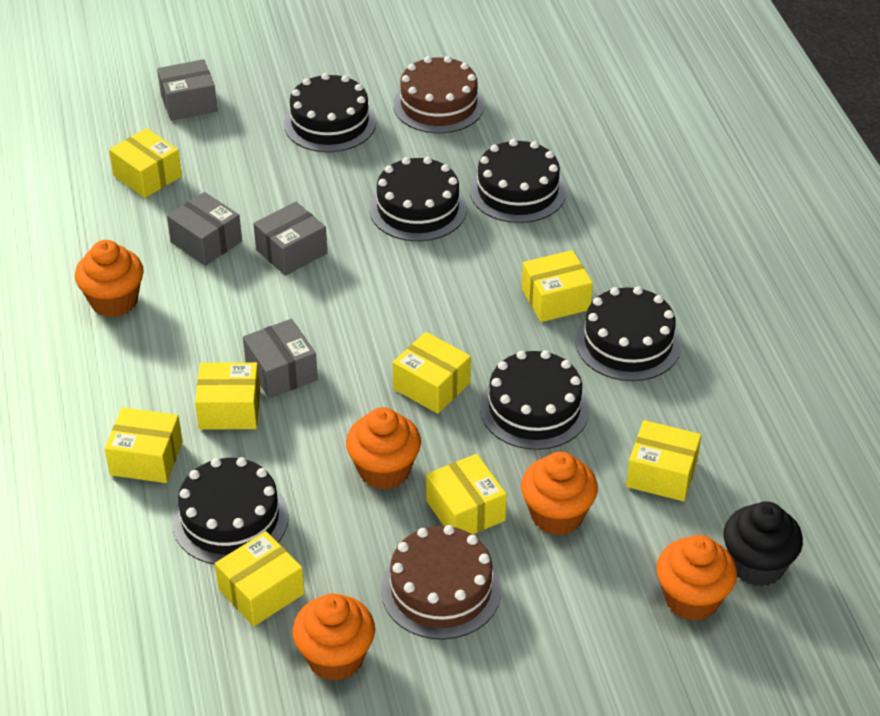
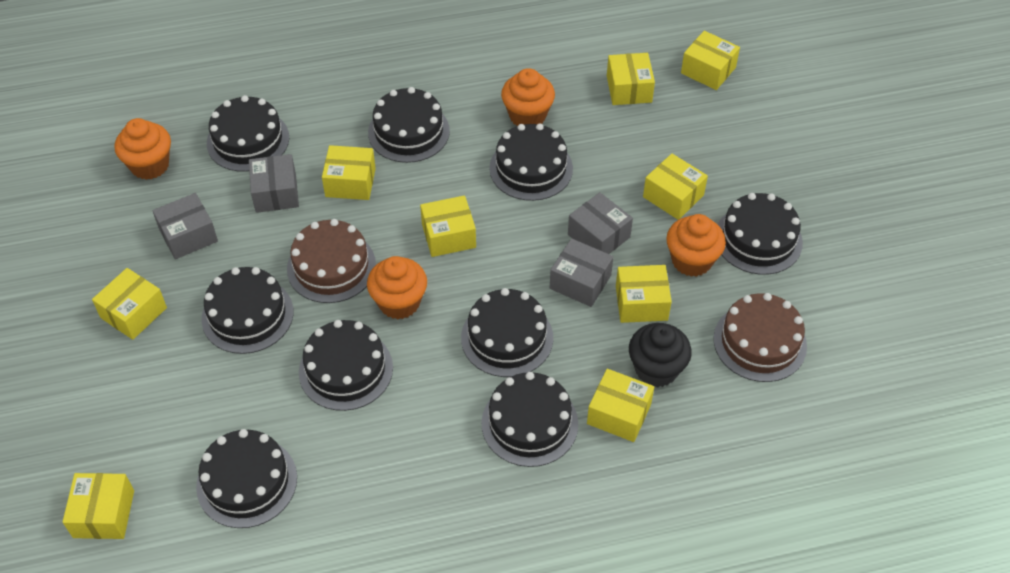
black cake: 6 -> 9
orange cupcake: 5 -> 4
yellow box: 8 -> 9

